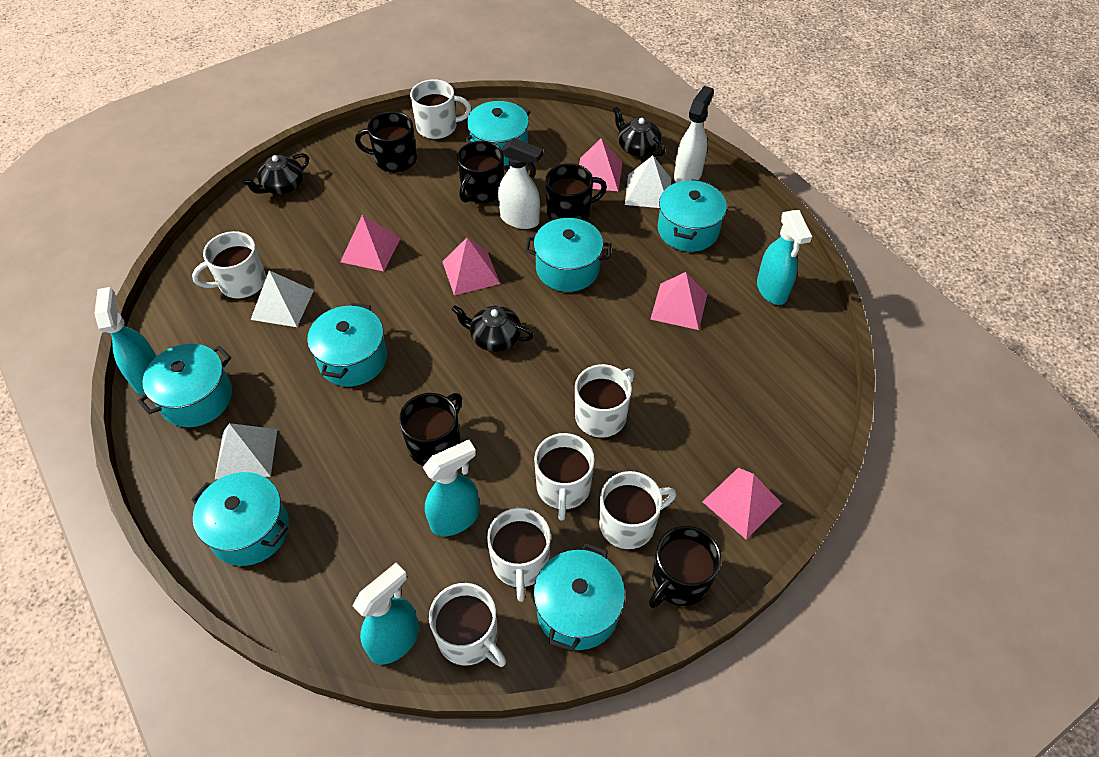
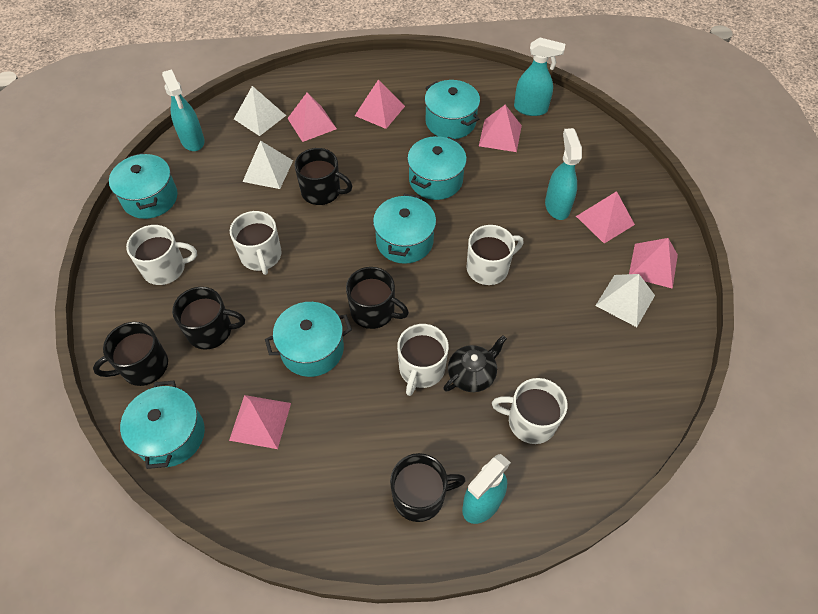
black teapot: 3 -> 1
pink pyramid: 5 -> 6
turquoise pot: 7 -> 6
white mug: 7 -> 5
white spray bottle: 2 -> 0

